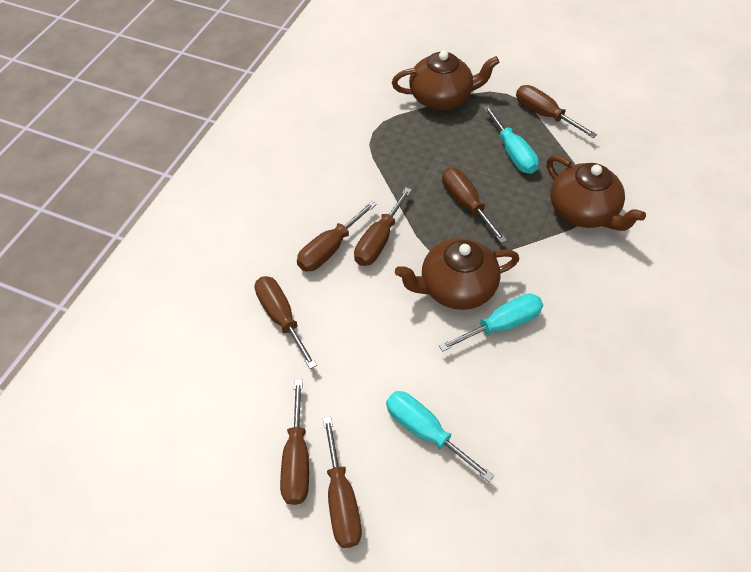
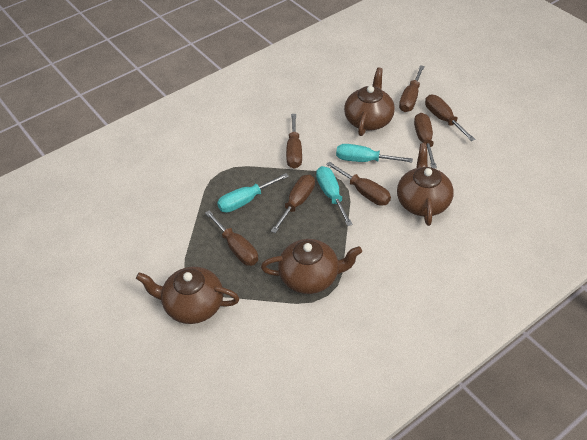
brown teapot: 3 -> 4

